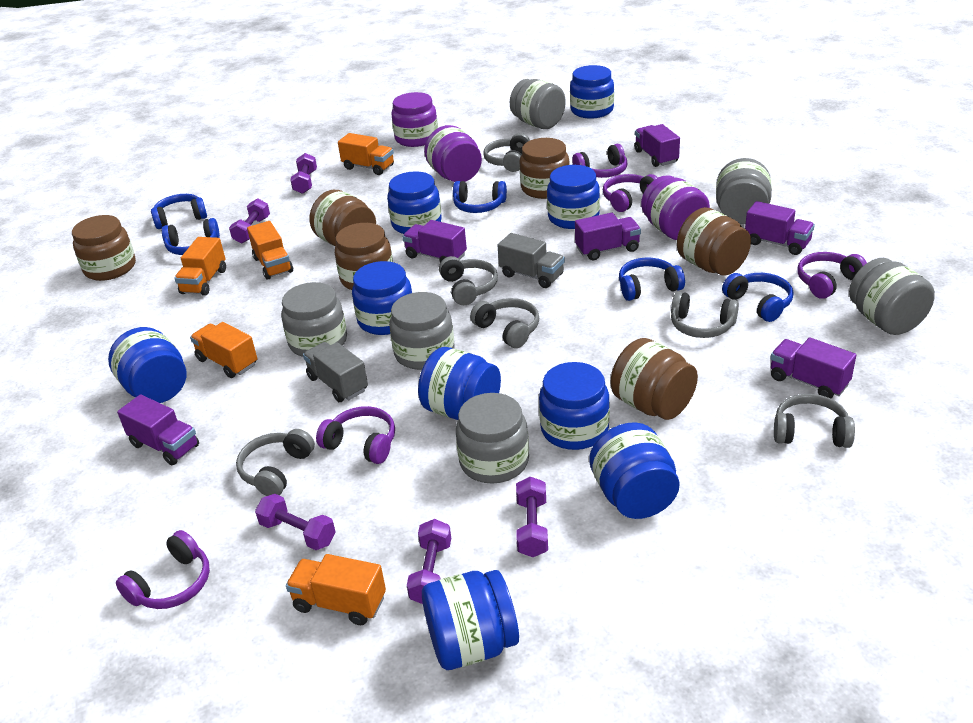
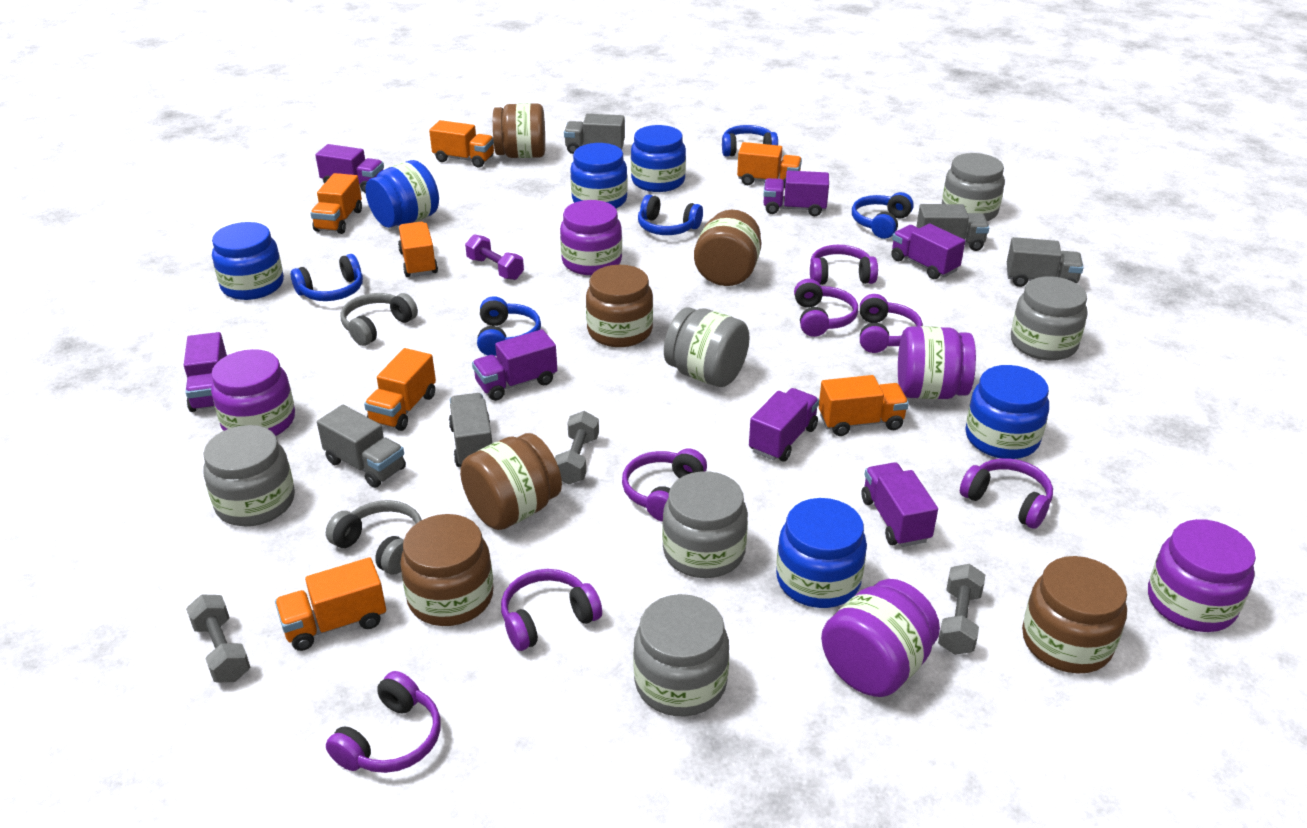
blue jar: 9 -> 6
grey dumbbell: 0 -> 3
grey headphones: 6 -> 2
grey truck: 2 -> 5
orange truck: 5 -> 7
purple dumbbell: 5 -> 1
purple headphones: 5 -> 7
purple jar: 3 -> 5
purple truck: 6 -> 7

